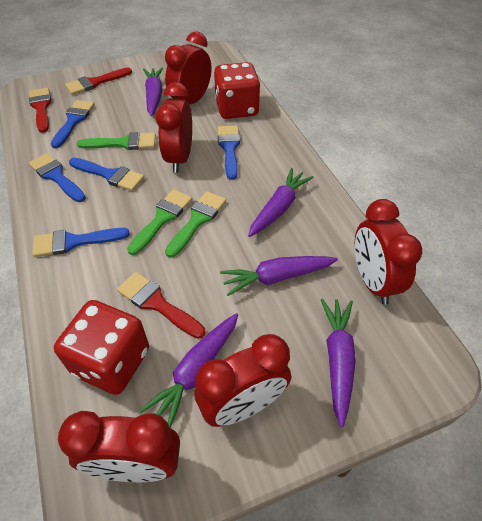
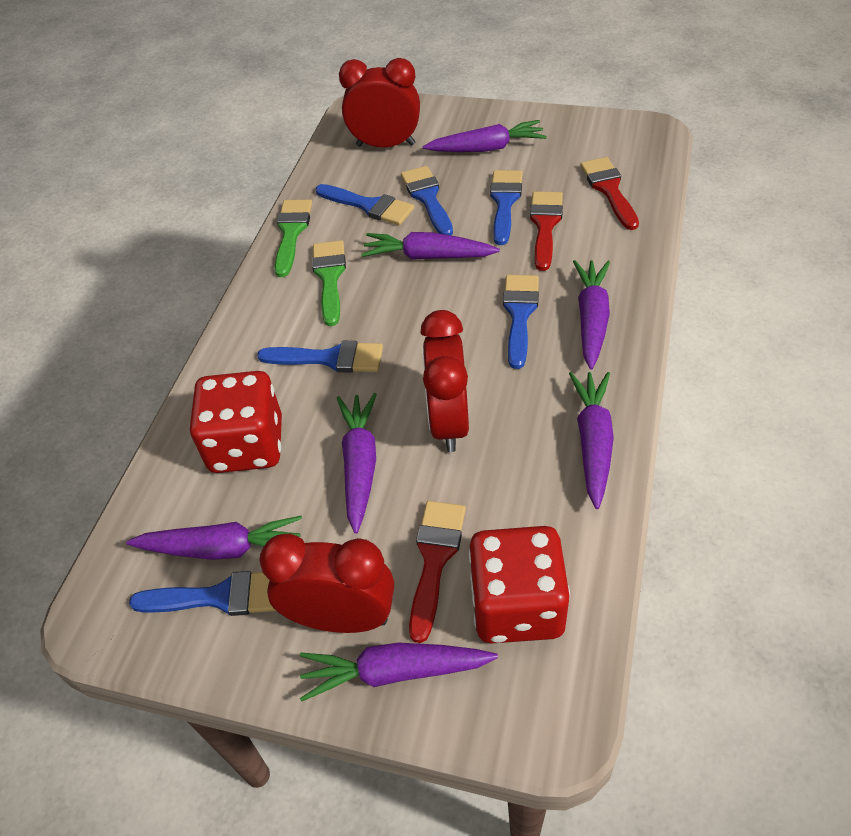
blue brush: 5 -> 6
green brush: 3 -> 2
purple carrot: 5 -> 7
red clock: 5 -> 3

